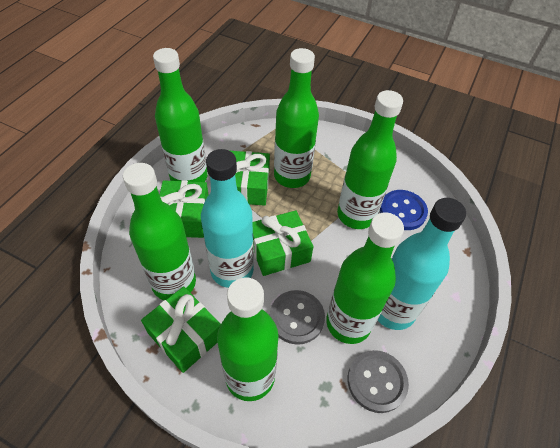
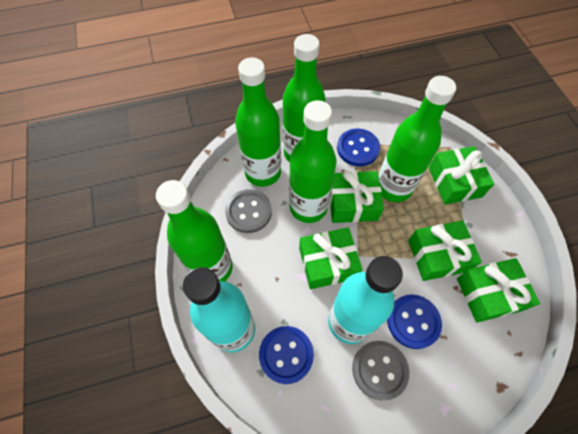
blue button: 1 -> 3
green bottle: 6 -> 5
green gift: 4 -> 5

